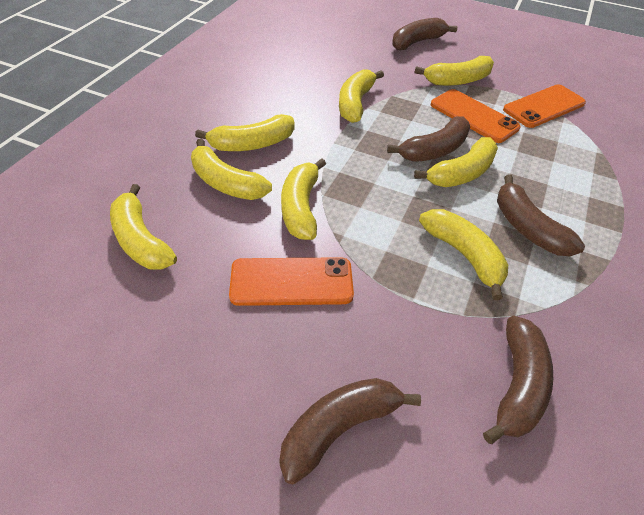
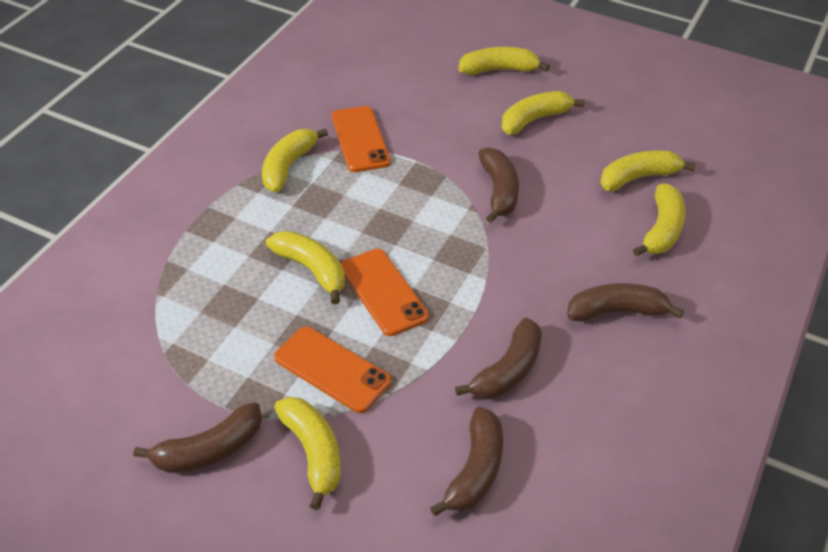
yellow banana: 8 -> 7

